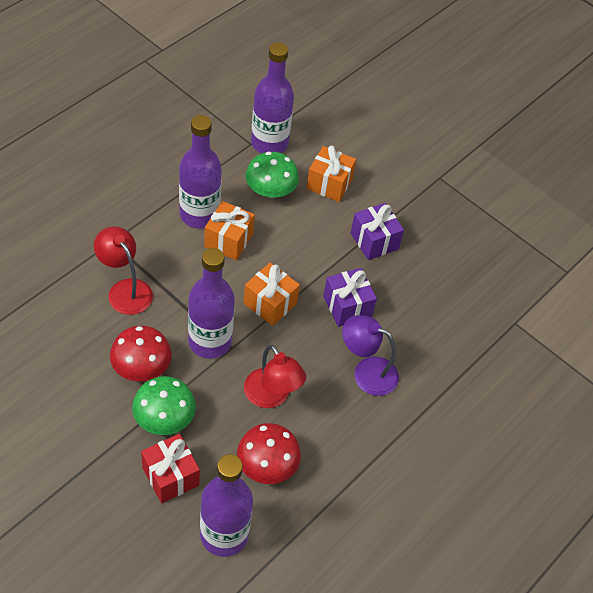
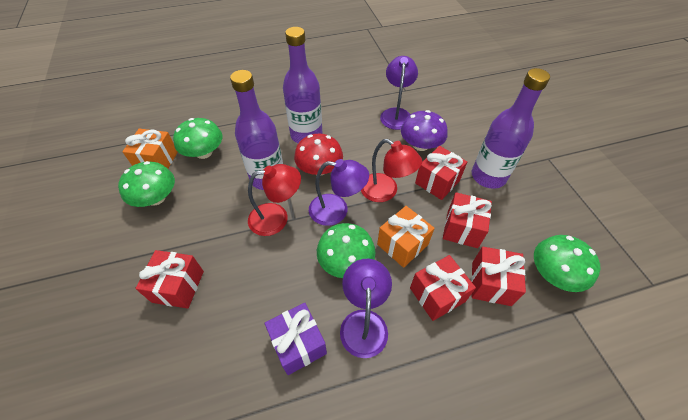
green mushroom: 2 -> 4
orange gift: 3 -> 2
purple bottle: 4 -> 3
purple gift: 2 -> 1
purple lamp: 1 -> 3
purple mushroom: 0 -> 1
red gift: 1 -> 5
red mushroom: 2 -> 1

